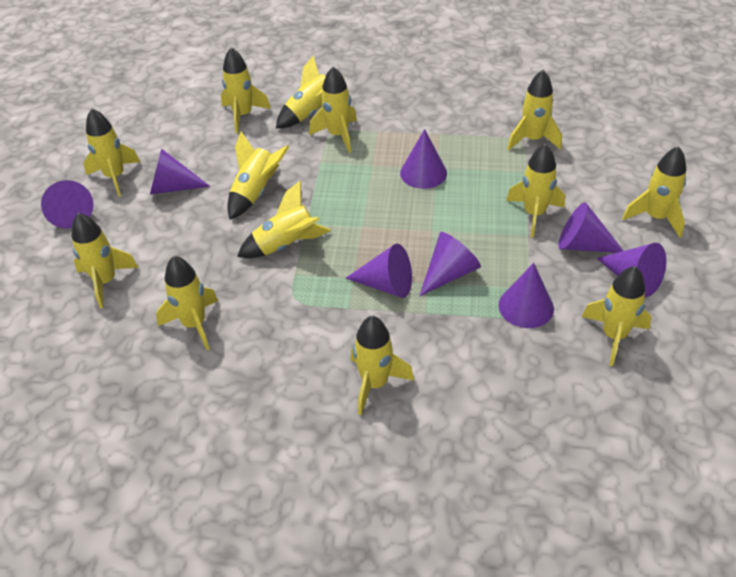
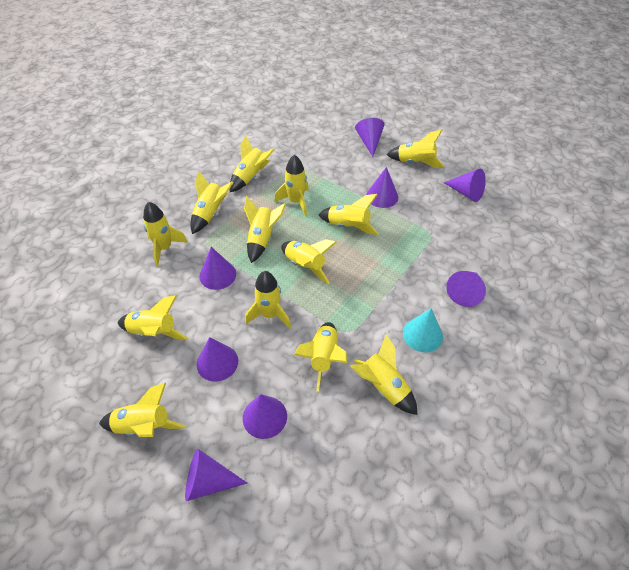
turquoise cone: 0 -> 1

